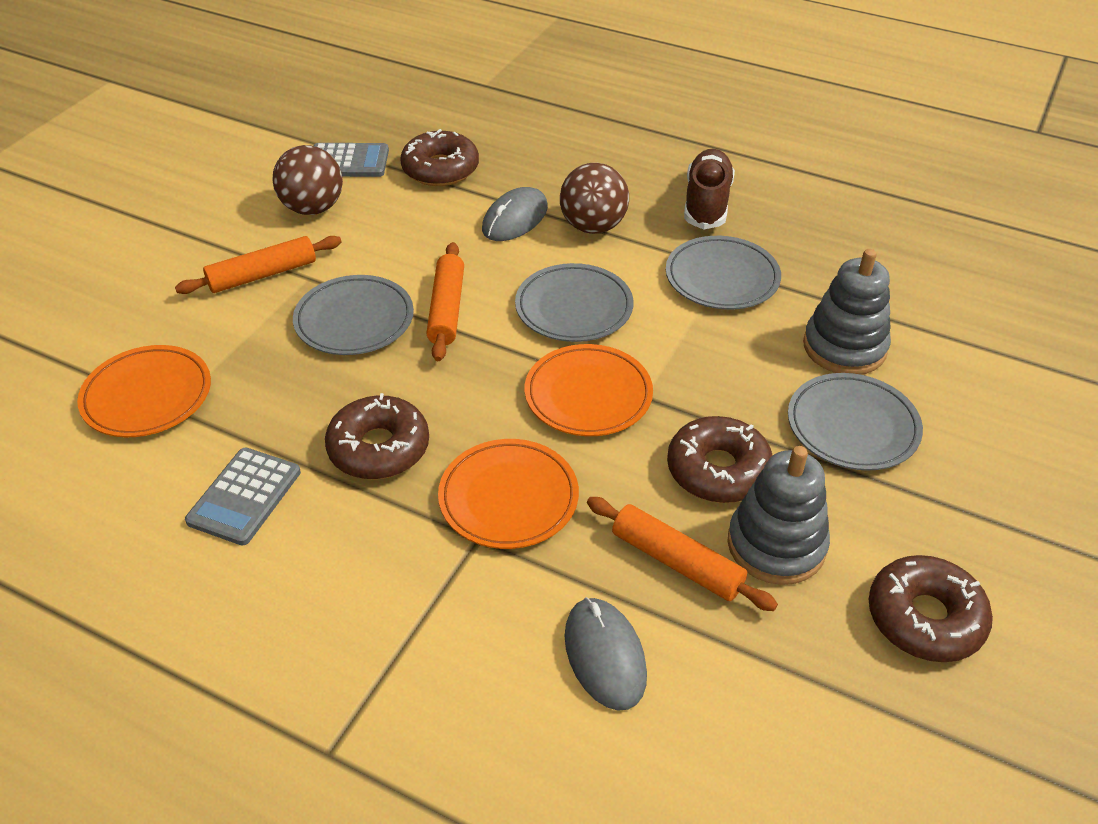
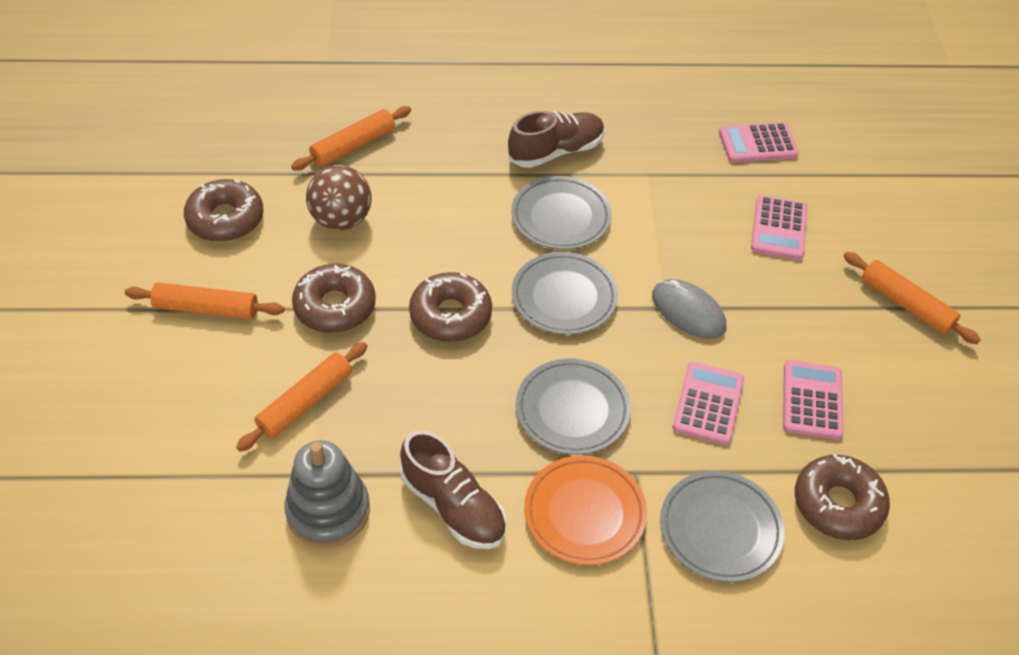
brown ball: 2 -> 1
brown shoe: 1 -> 2
grey calculator: 2 -> 0
grey mouse: 2 -> 1
grey stacking toy: 2 -> 1
orange plate: 3 -> 1
orange rolling pin: 3 -> 4
pink calculator: 0 -> 4

